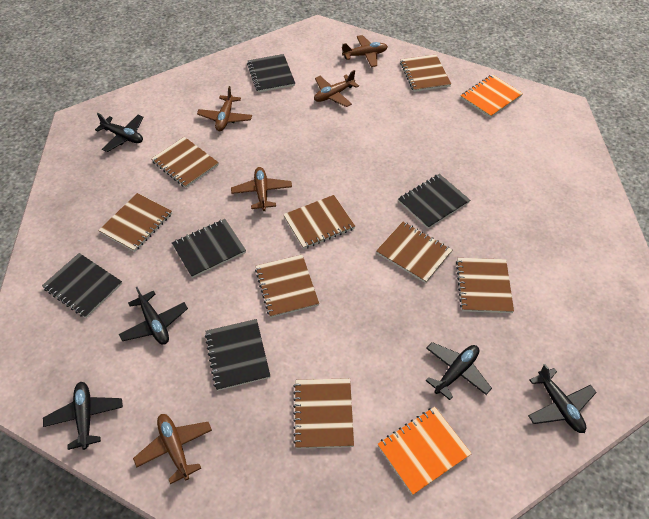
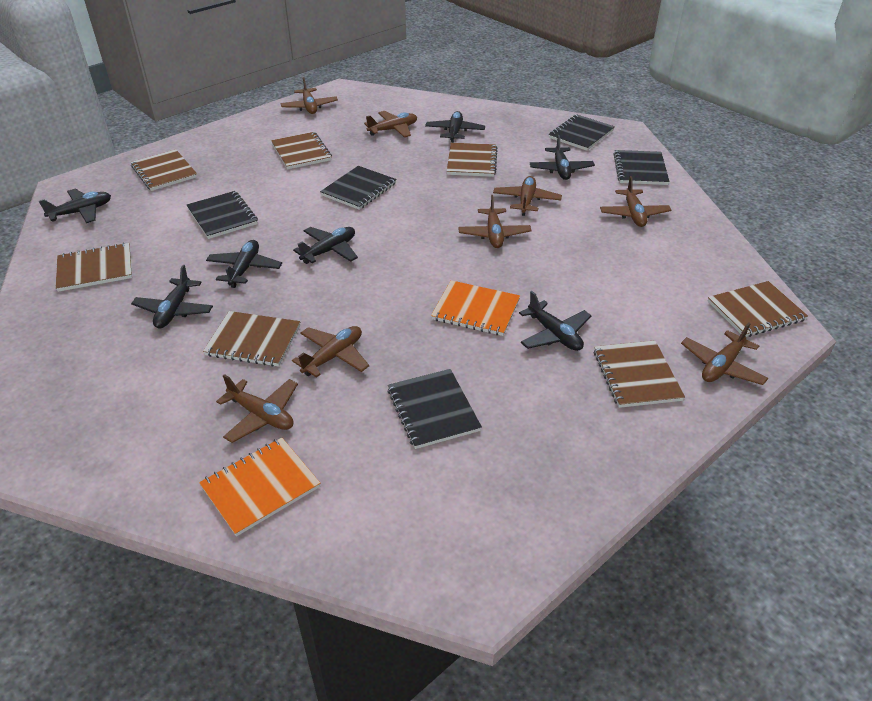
black plane: 5 -> 7
brown notebook: 8 -> 7
brown plane: 5 -> 8

